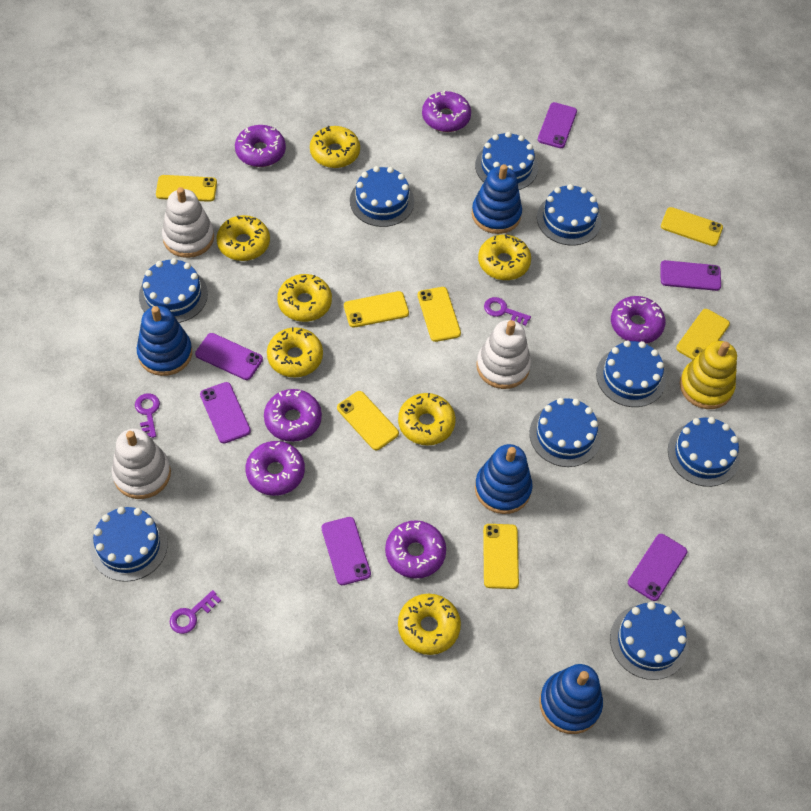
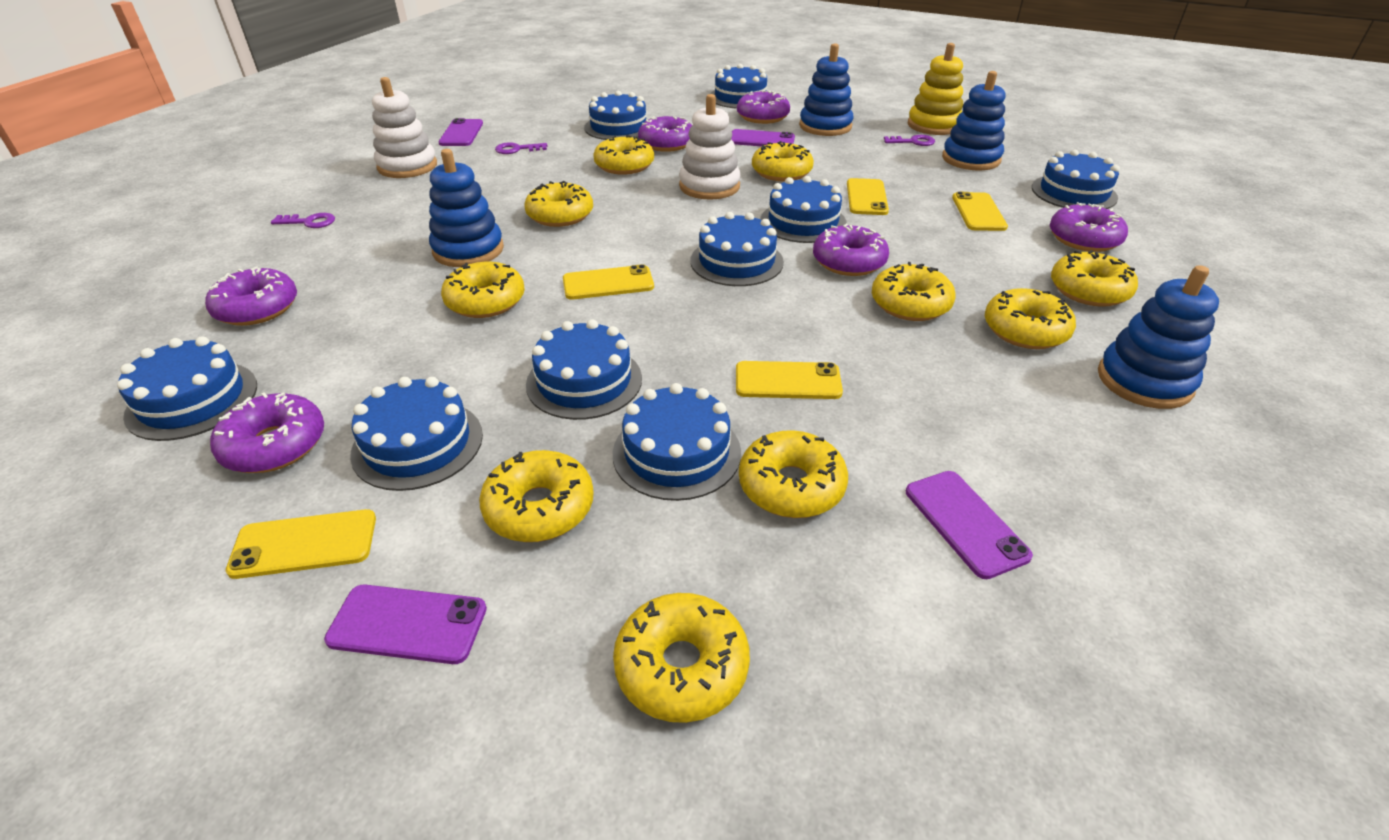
purple phone: 6 -> 4
white stacking toy: 3 -> 2
yellow donut: 7 -> 10
yellow phone: 7 -> 5

